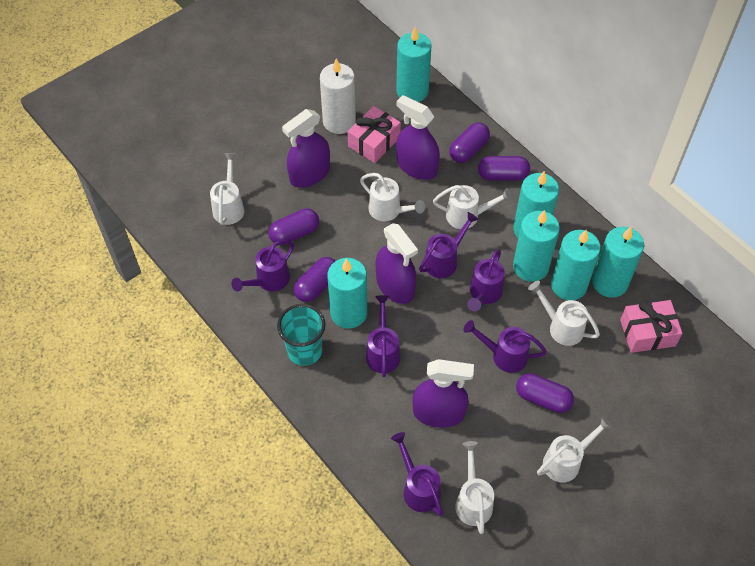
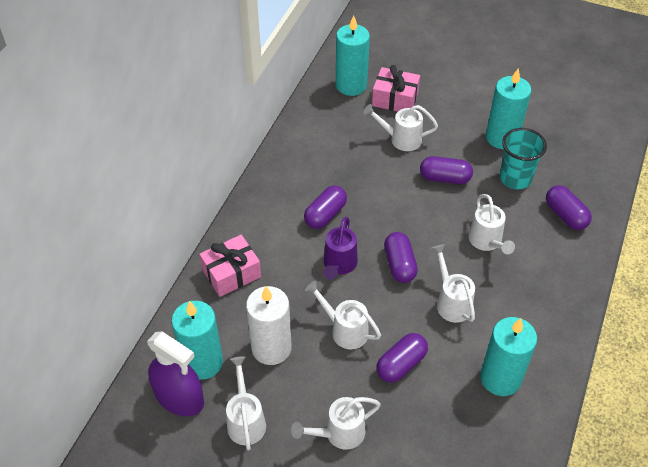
purple spray bottle: 4 -> 1
purple watering can: 6 -> 1
turquoise candle: 6 -> 4

